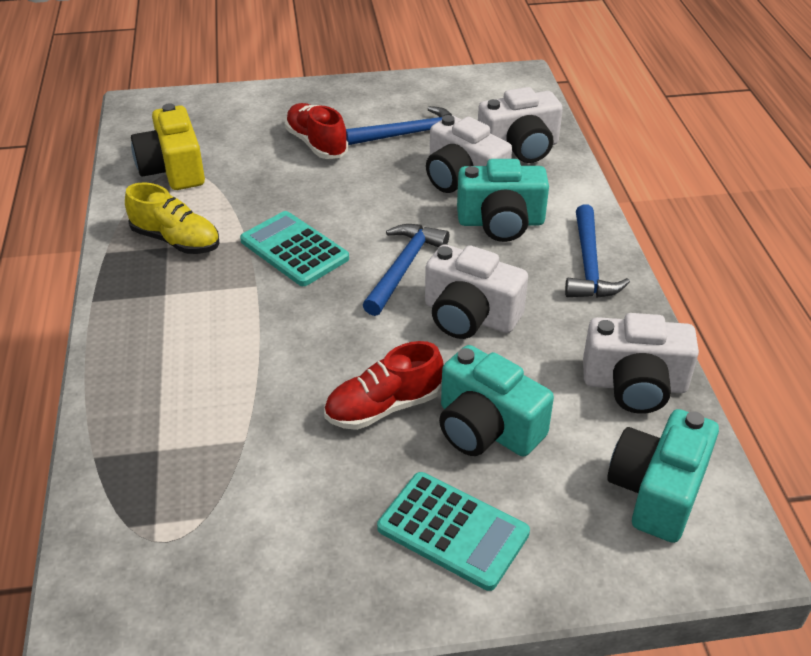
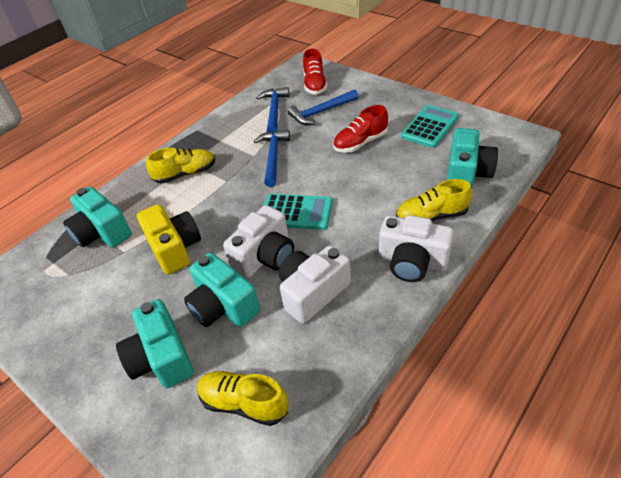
turquoise camera: 3 -> 4
white camera: 4 -> 3
yellow shoe: 1 -> 3

